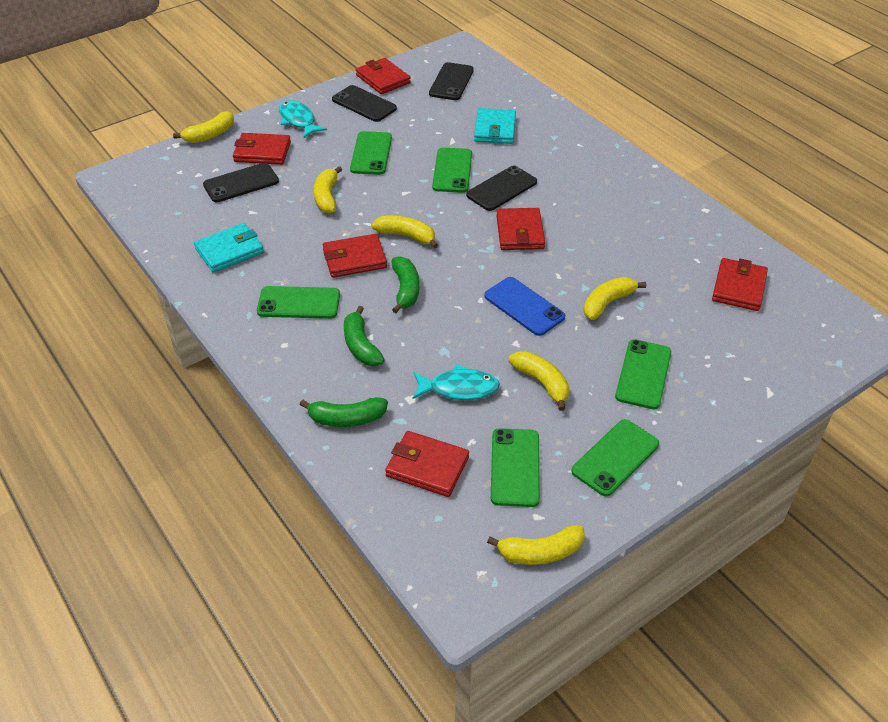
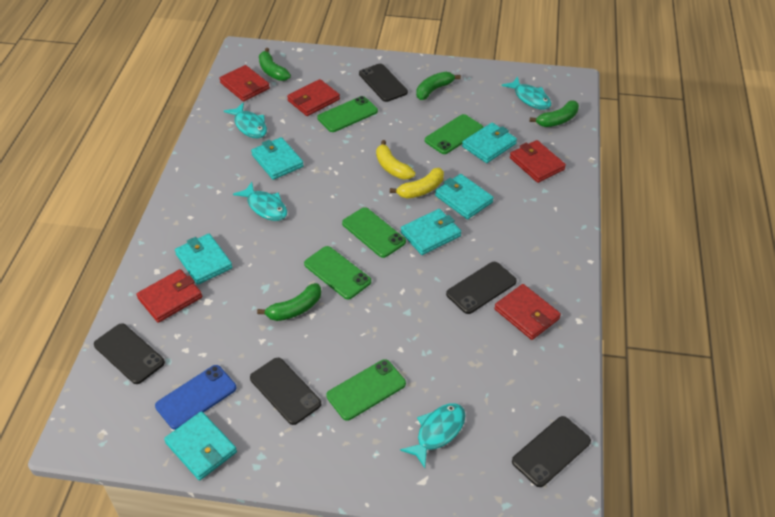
black phone: 4 -> 5
green banana: 3 -> 4
green phone: 6 -> 5
red wallet: 6 -> 5
turquoise fish: 2 -> 4
turquoise wallet: 2 -> 6
yellow banana: 6 -> 2

